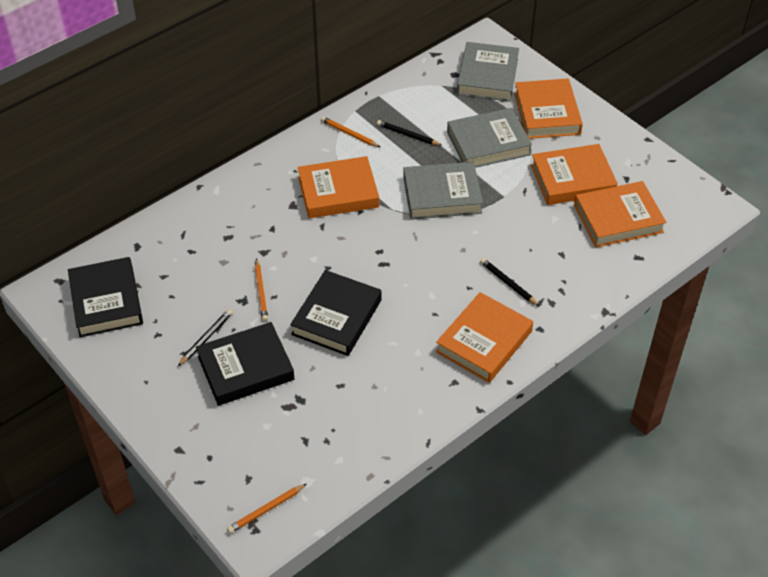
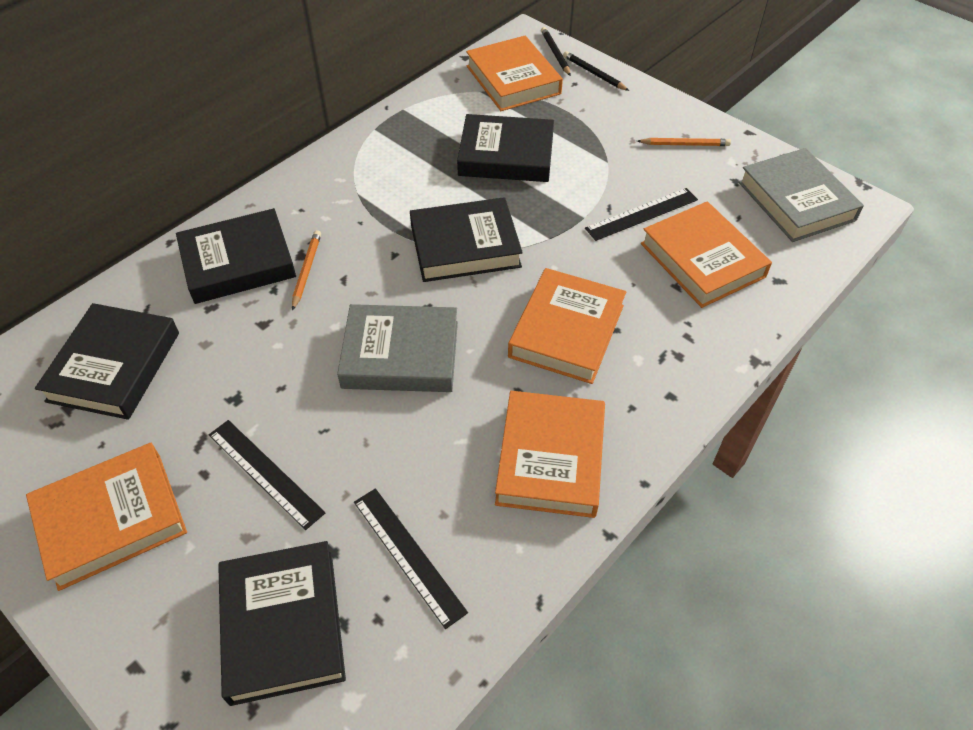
black book: 3 -> 5
black pencil: 3 -> 2
black ruler: 0 -> 3
grey book: 3 -> 2
orange pencil: 3 -> 2

